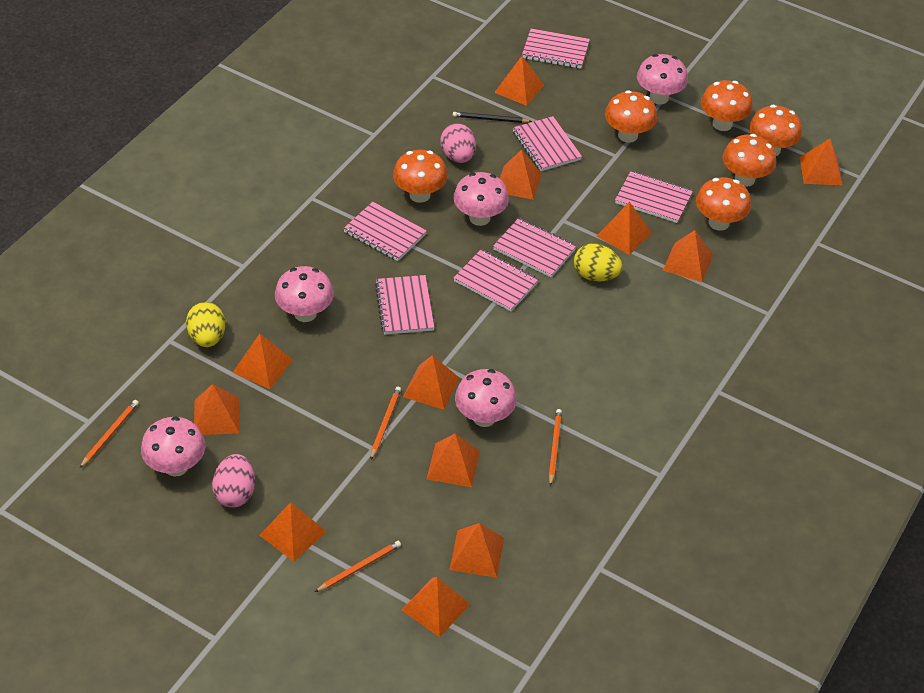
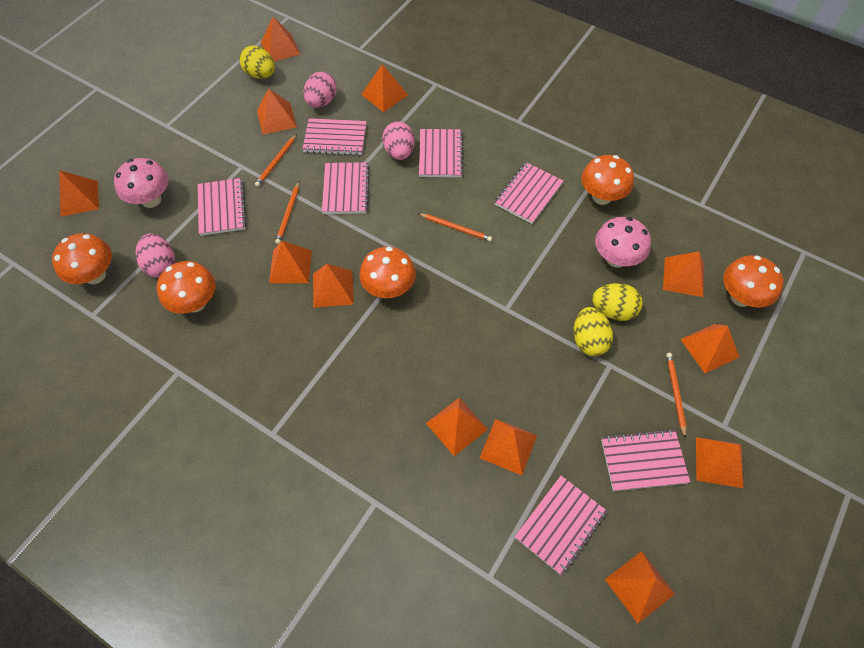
black pencil: 1 -> 0
orange mushroom: 6 -> 5
pink egg: 2 -> 3
pink mushroom: 5 -> 2
yellow egg: 2 -> 3

